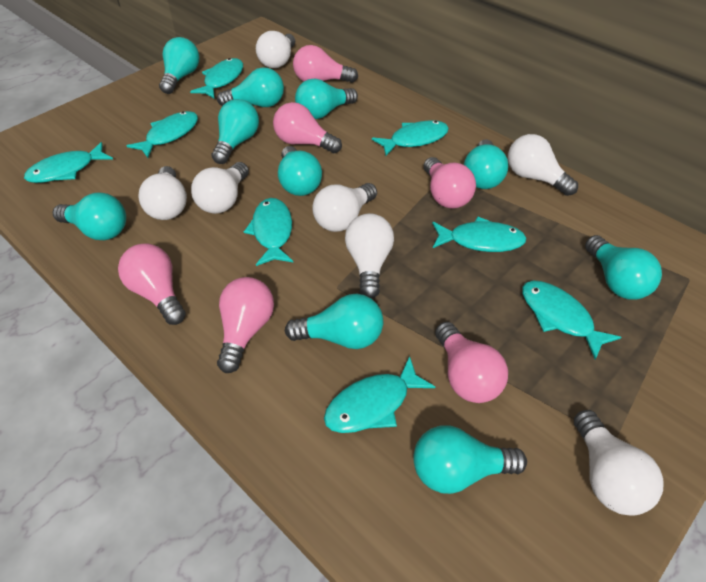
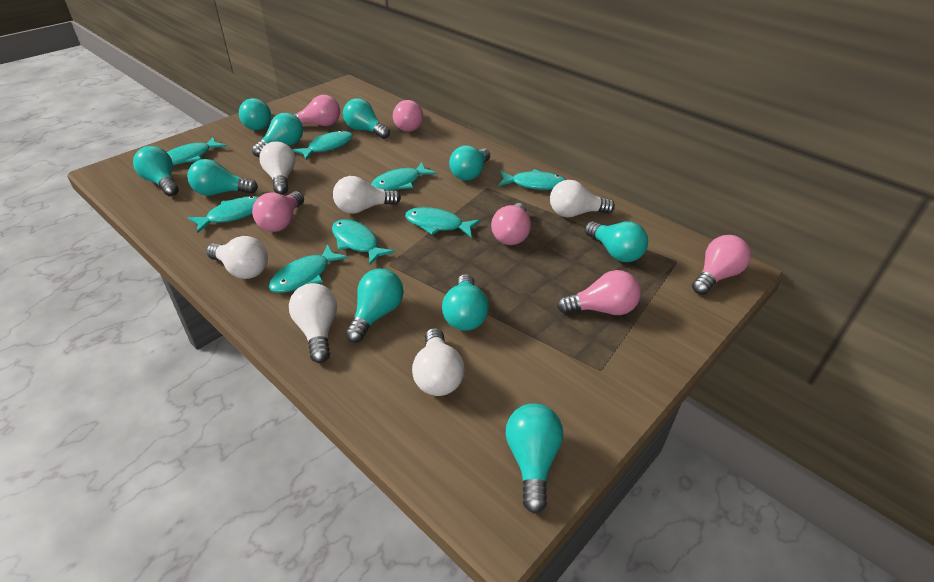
white light bulb: 7 -> 6

